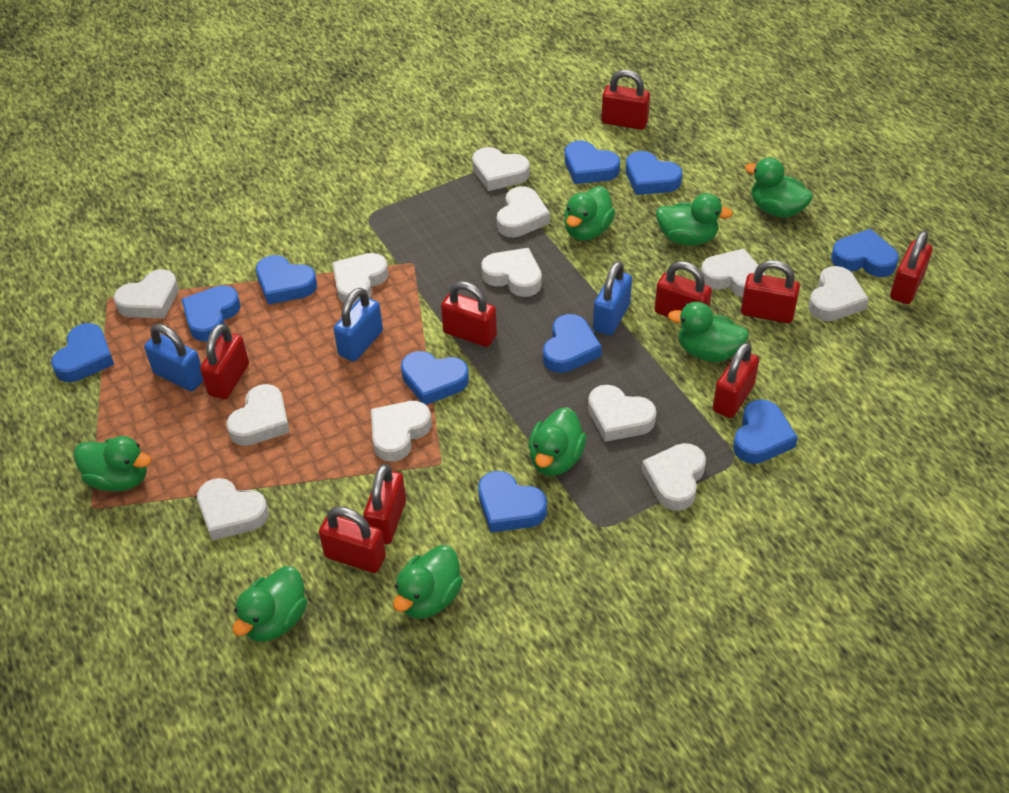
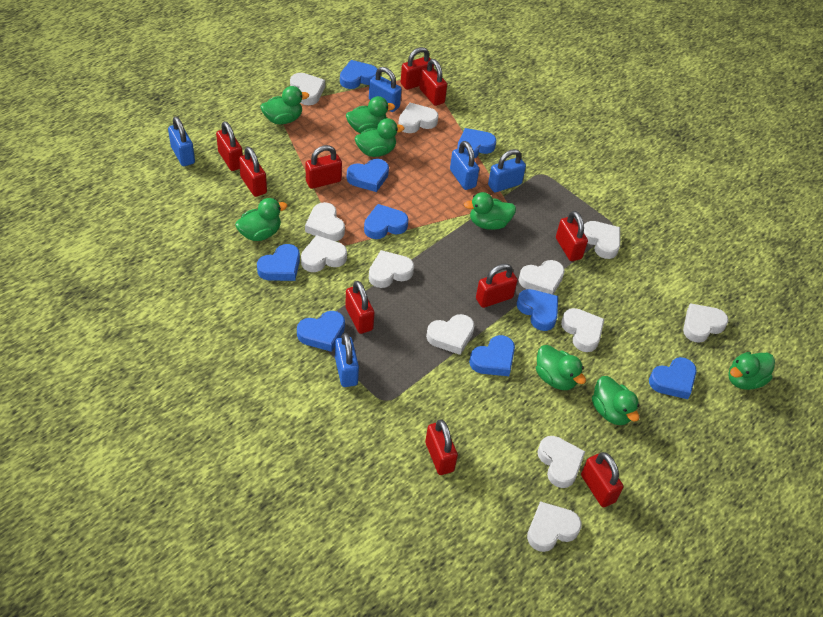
blue heart: 10 -> 9
blue padlock: 3 -> 5
red padlock: 9 -> 10

